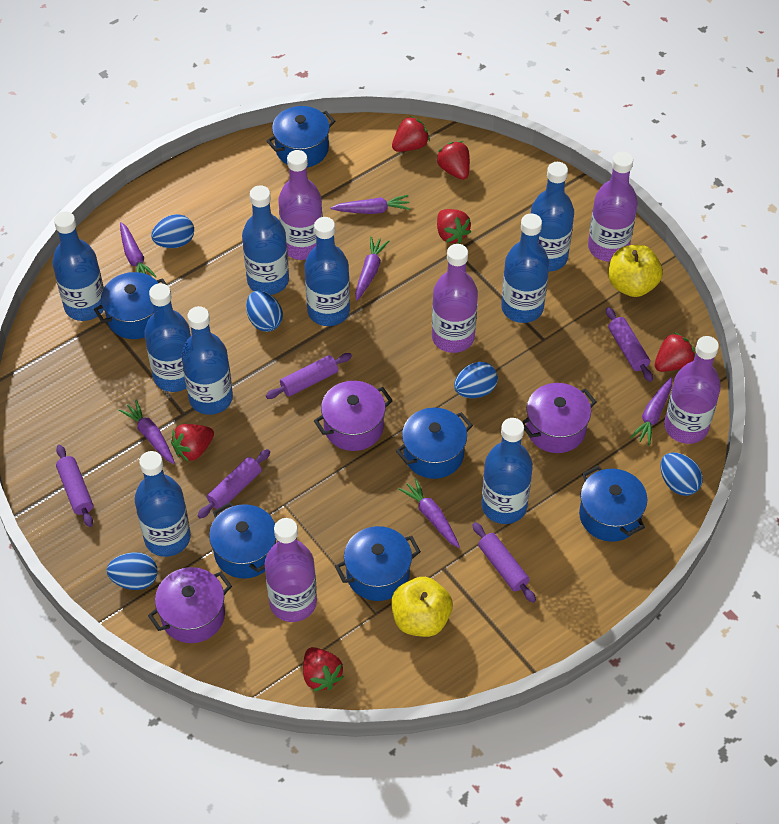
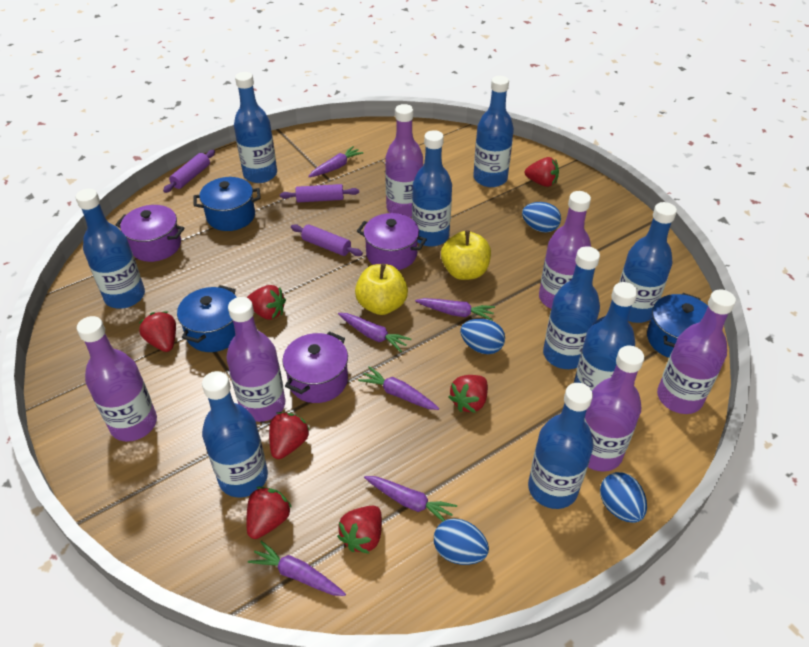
blue egg: 5 -> 4
blue pot: 6 -> 3
purple bottle: 5 -> 6
purple rolling pin: 5 -> 3
red strawberry: 6 -> 7

